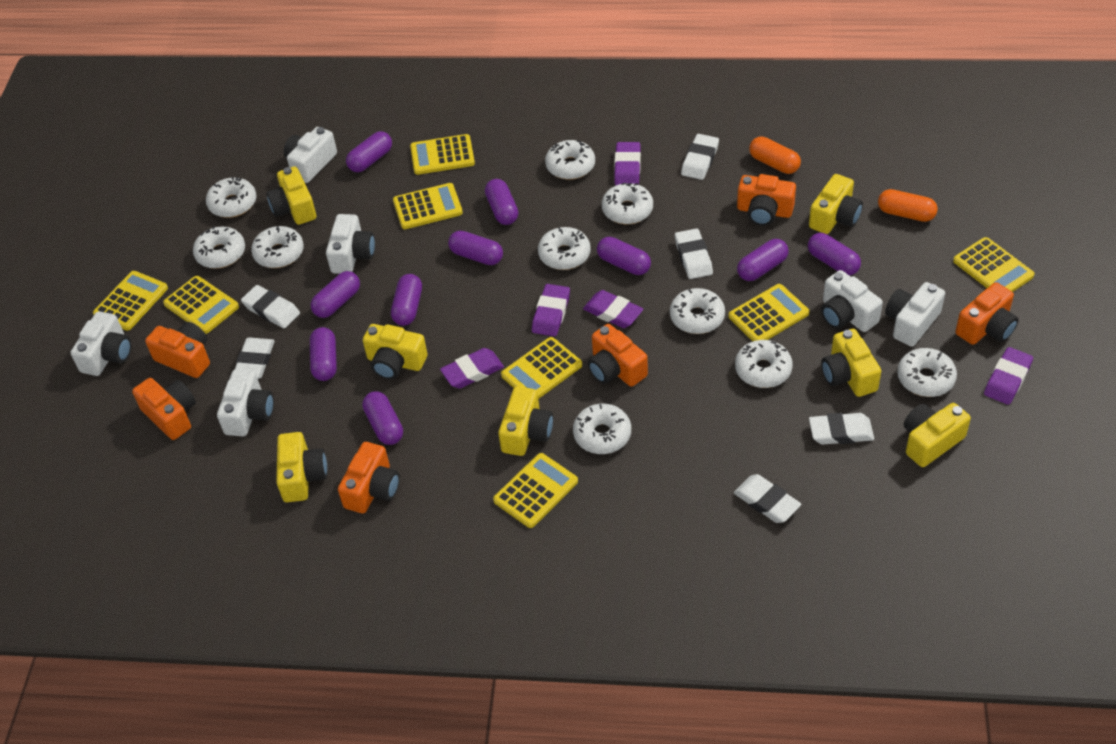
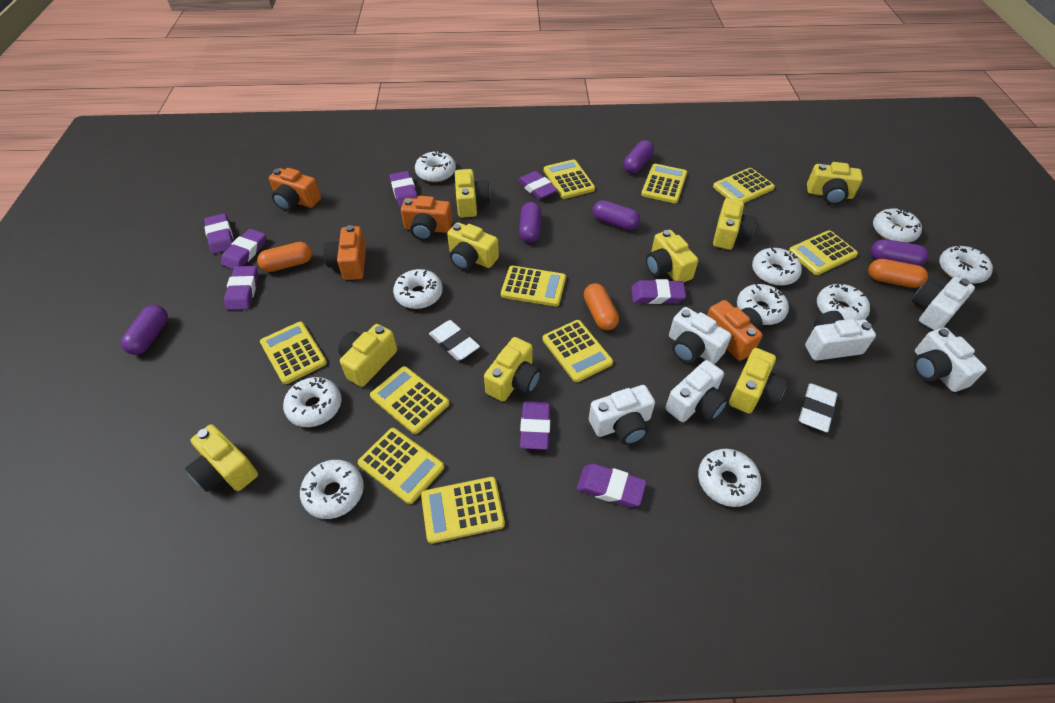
orange camera: 6 -> 4
orange capsule: 2 -> 3
purple capsule: 10 -> 5
purple eraser: 5 -> 8
white eraser: 6 -> 2
yellow calculator: 8 -> 10
yellow camera: 7 -> 9

